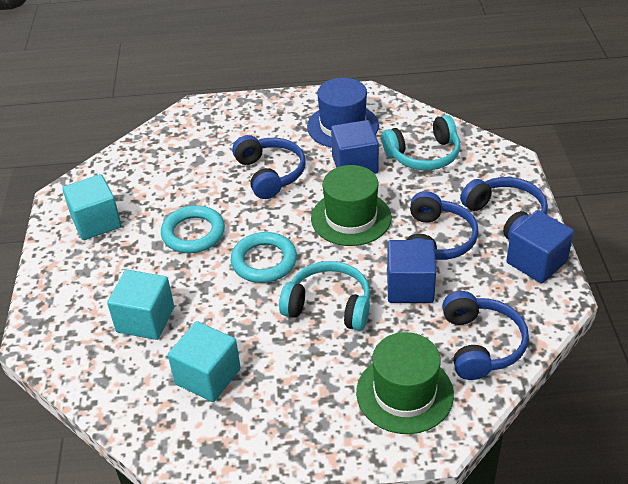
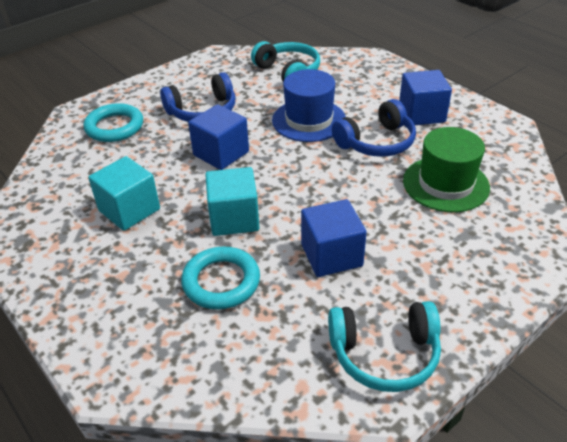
blue headphones: 4 -> 2
green hat: 2 -> 1
turquoise cube: 3 -> 2

